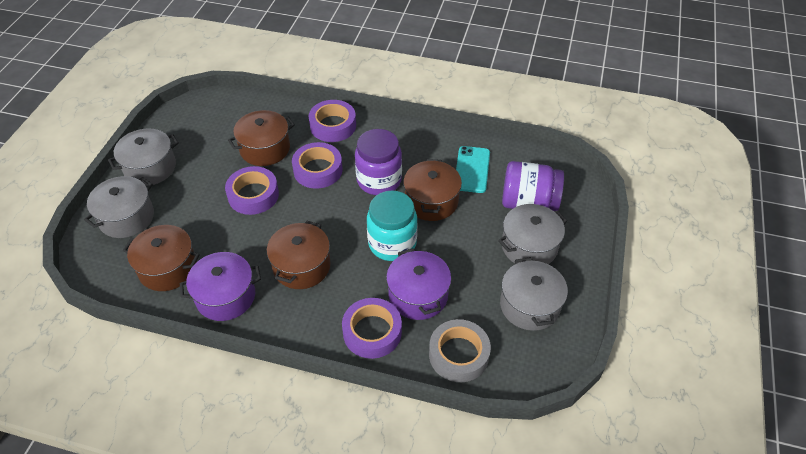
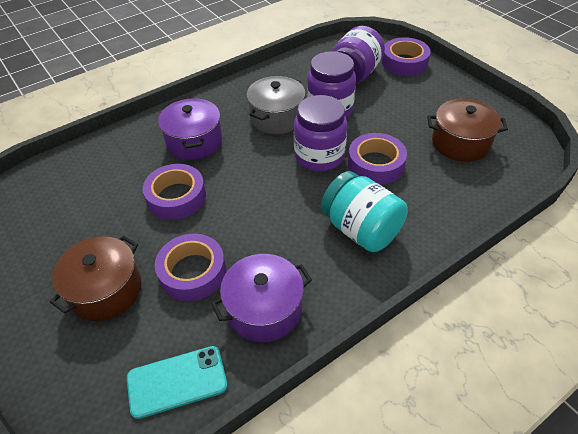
brown pot: 4 -> 2
grey pot: 4 -> 1
grey tape: 1 -> 0
purple jar: 2 -> 3

